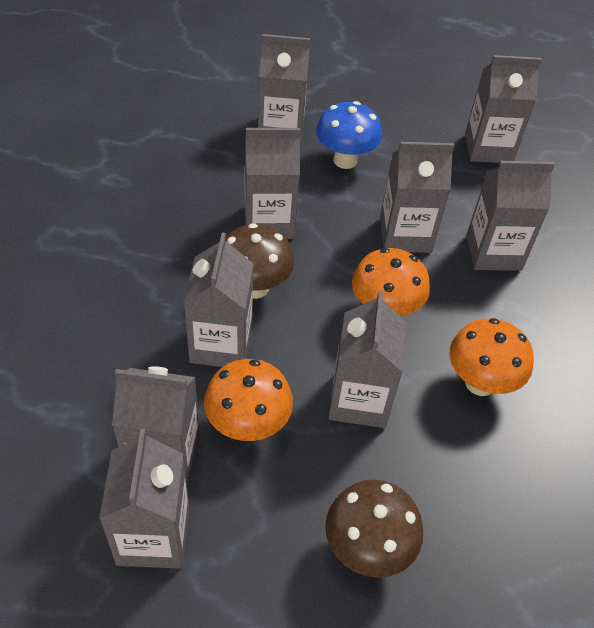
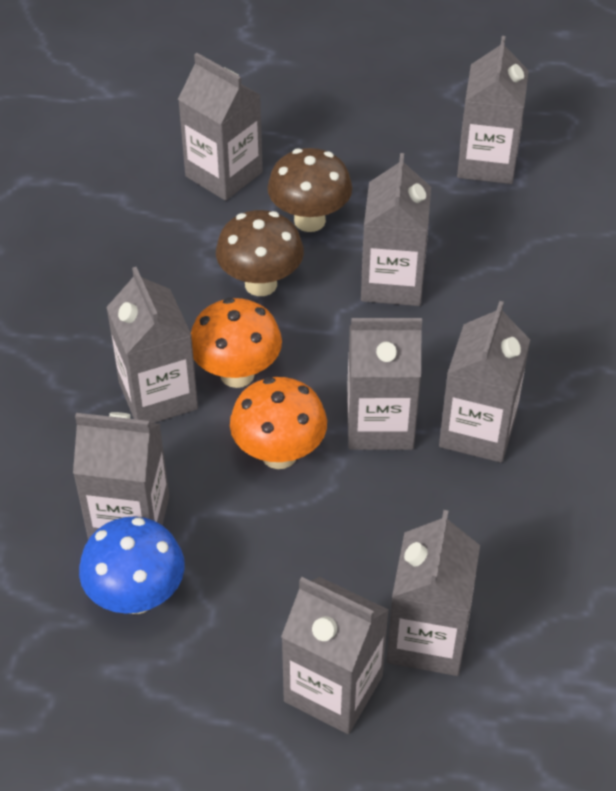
orange mushroom: 3 -> 2

